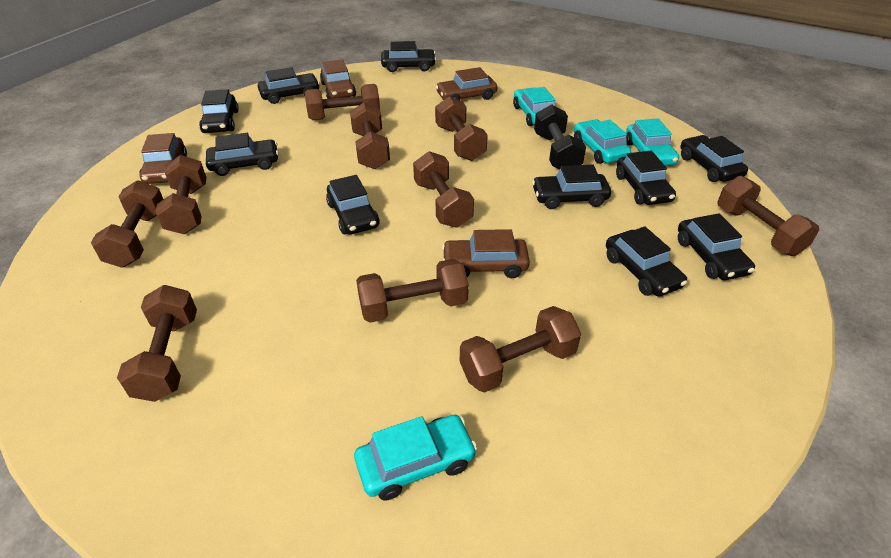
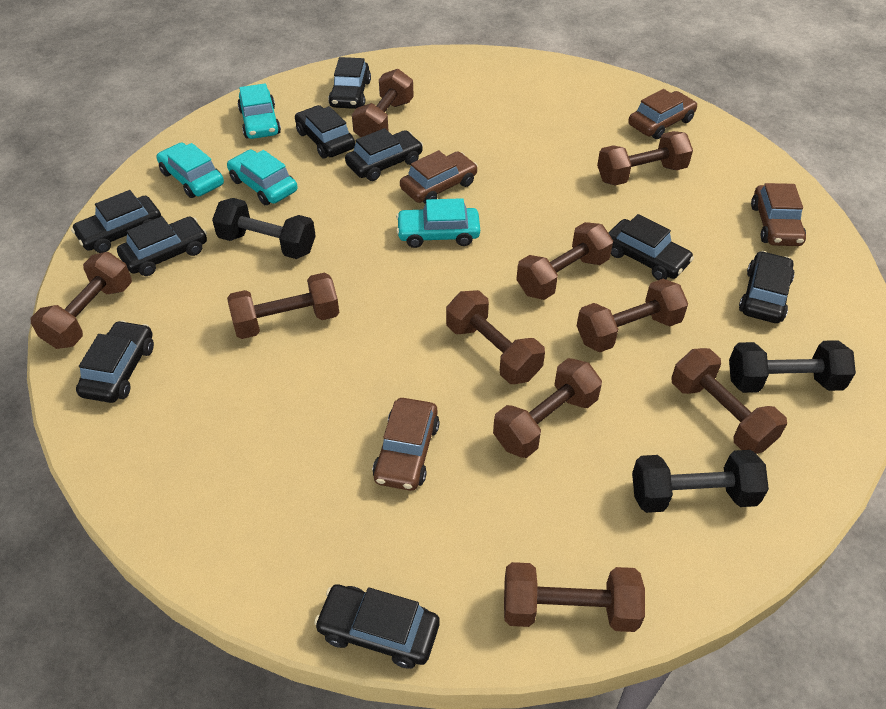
black car: 10 -> 9
black dumbbell: 1 -> 3

